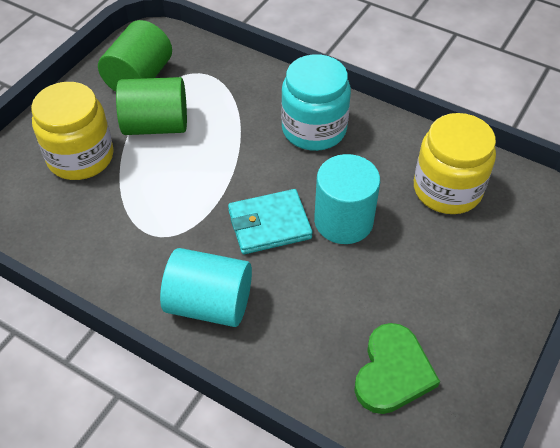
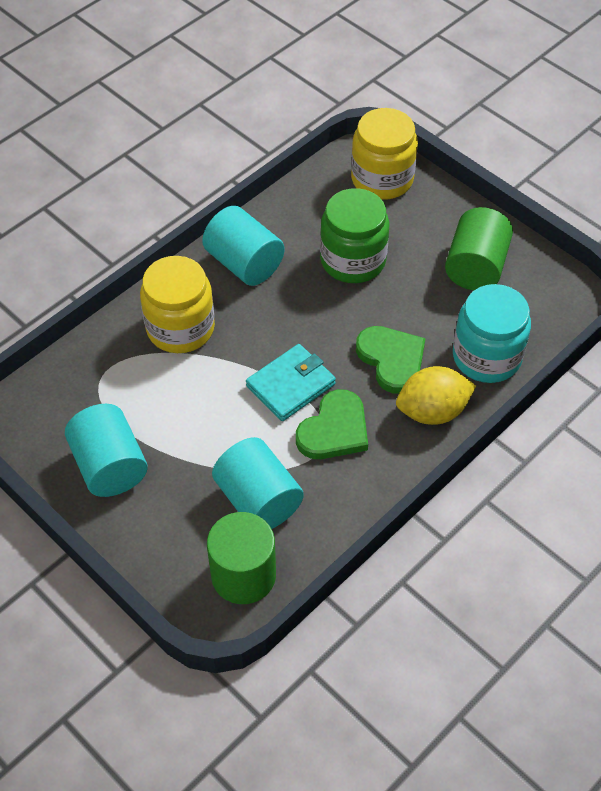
green heart: 1 -> 2
green jar: 0 -> 1
turquoise cylinder: 2 -> 3
yellow lemon: 0 -> 1

